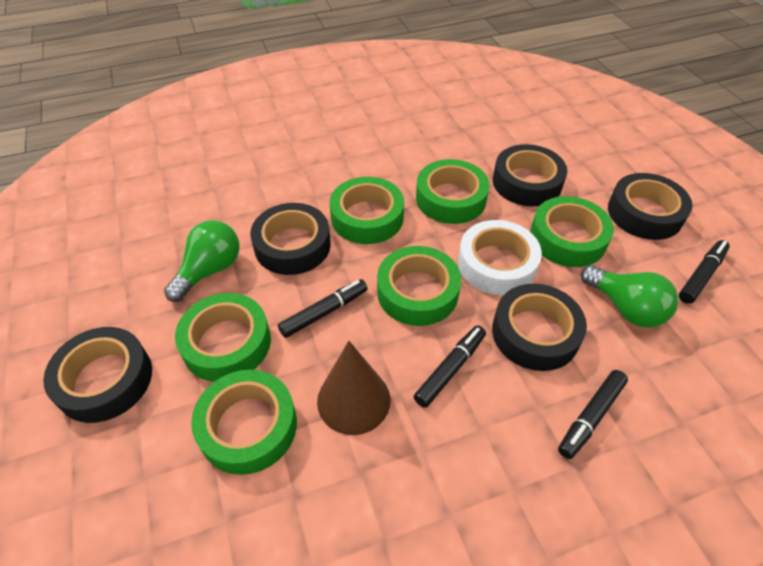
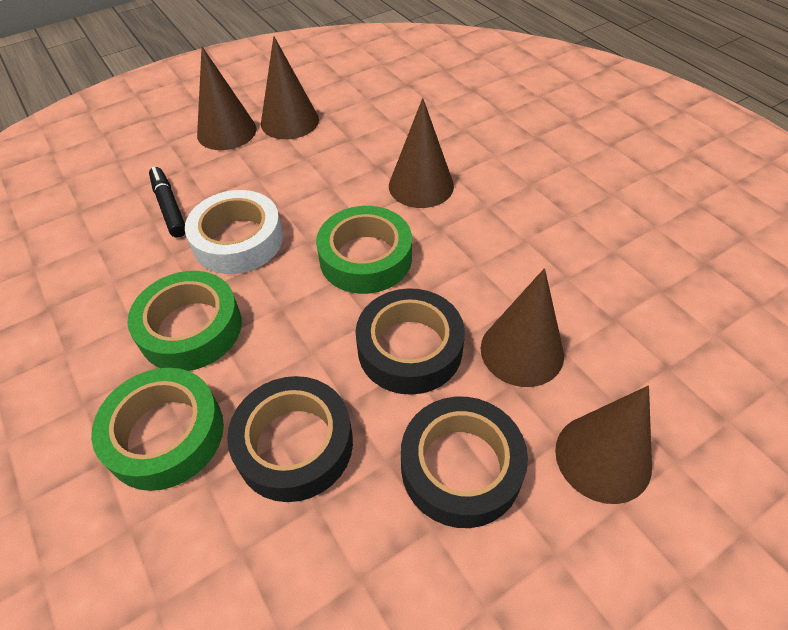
black marker: 4 -> 1
black tape: 5 -> 3
brown cone: 1 -> 5
green light bulb: 2 -> 0
green tape: 6 -> 3

